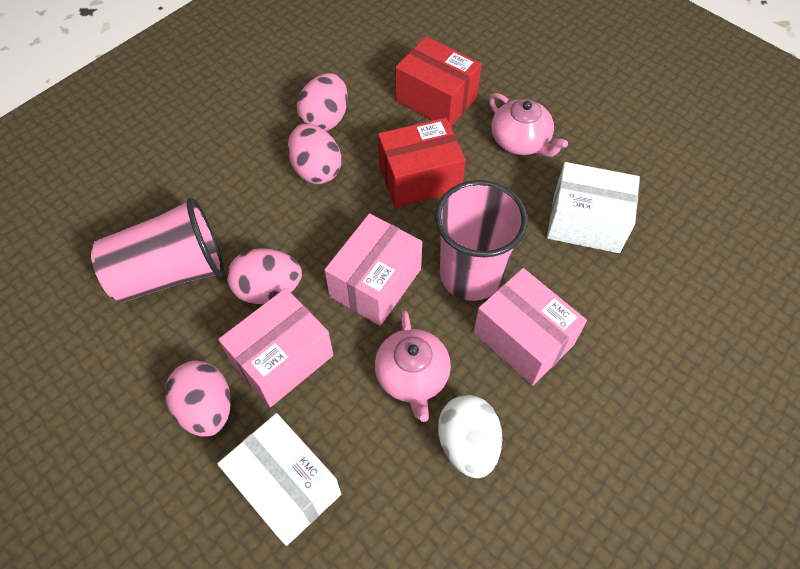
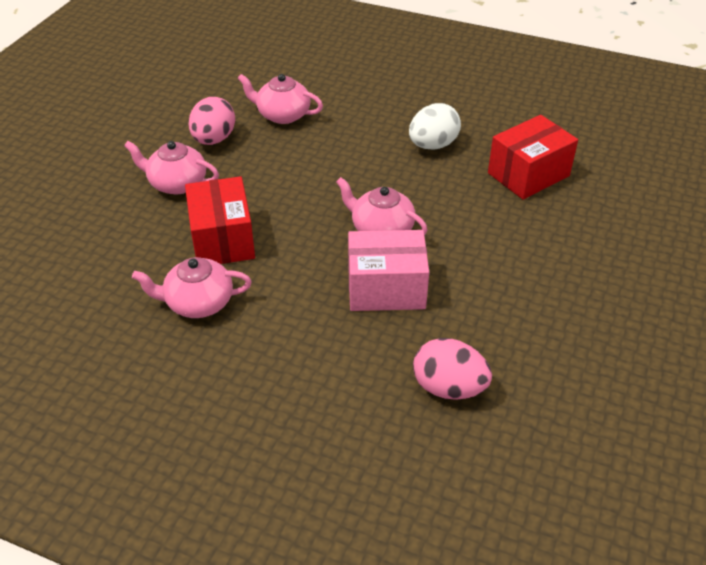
pink box: 3 -> 1
pink cup: 2 -> 0
pink egg: 4 -> 2
pink teapot: 2 -> 4
white box: 2 -> 0

